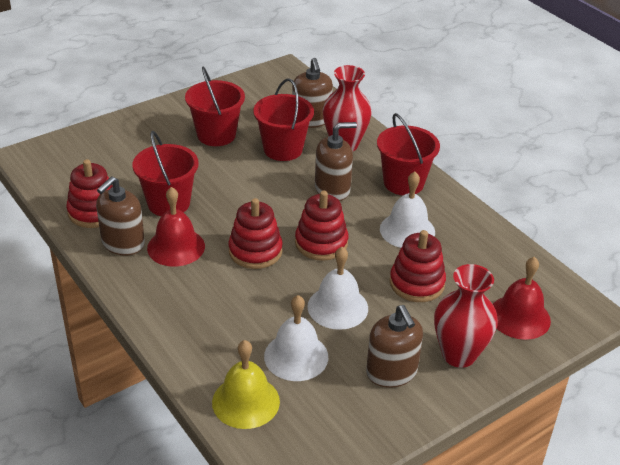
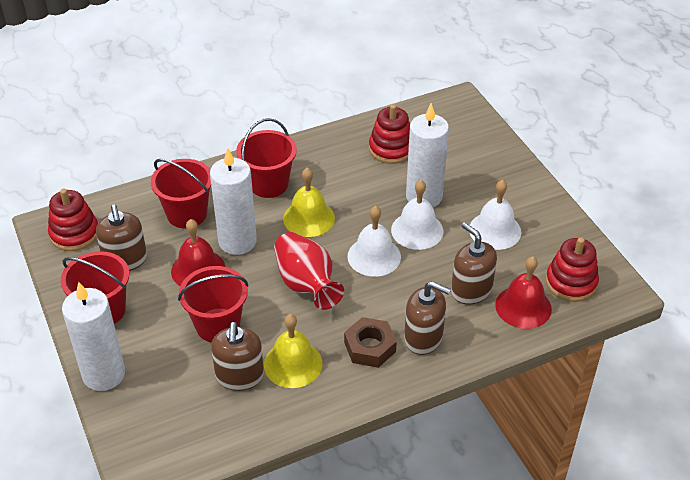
brown nut: 0 -> 1
red stacking toy: 4 -> 3
red vase: 2 -> 1
white candle: 0 -> 3
yellow bell: 1 -> 2

